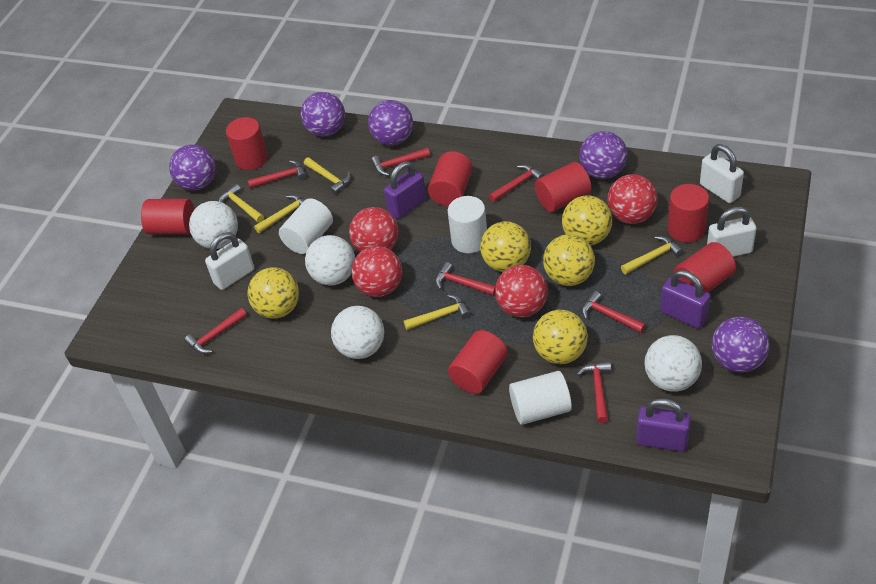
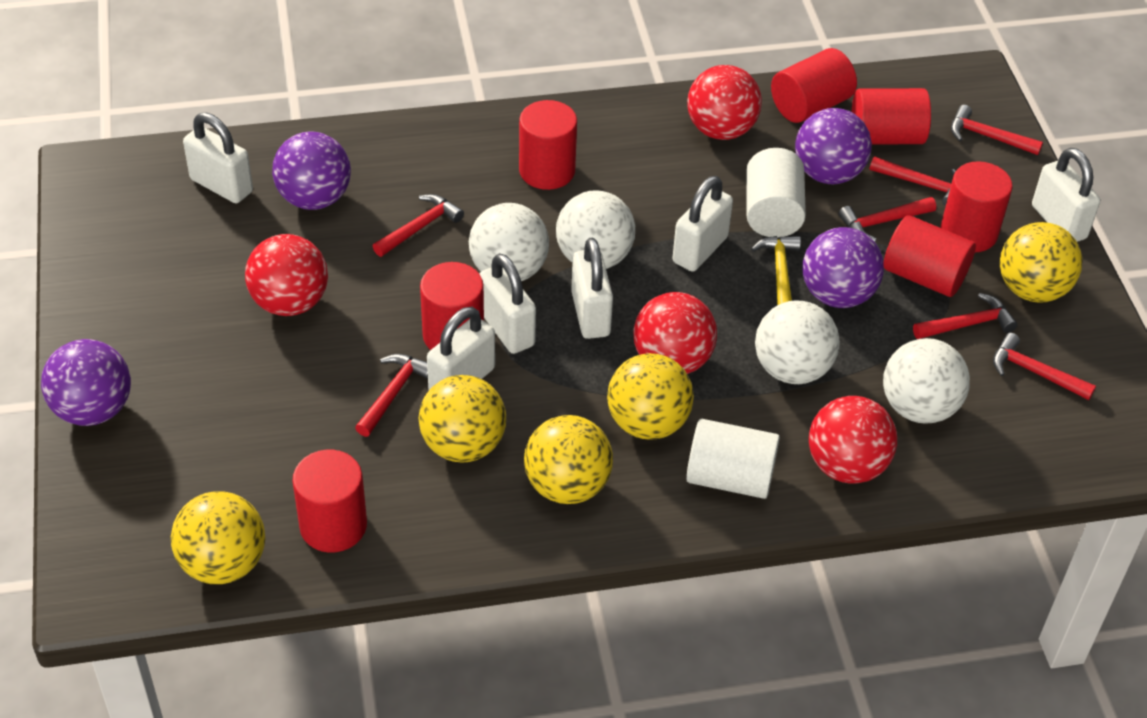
purple ball: 5 -> 4
purple padlock: 3 -> 0
white cylinder: 3 -> 2
white padlock: 3 -> 6
yellow hammer: 5 -> 1

